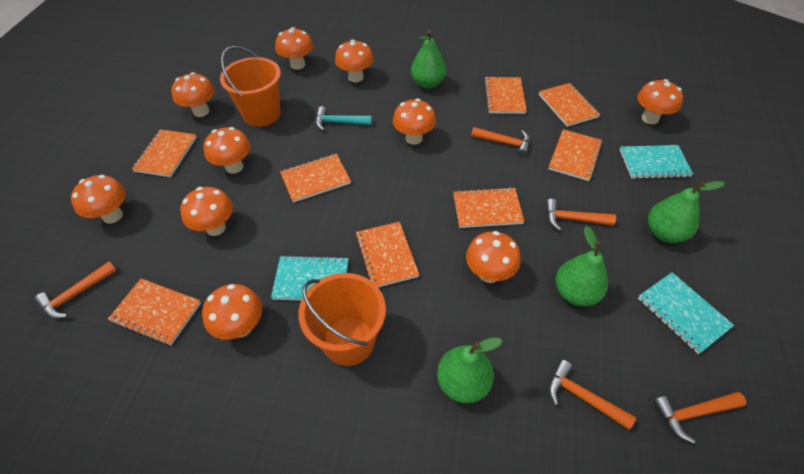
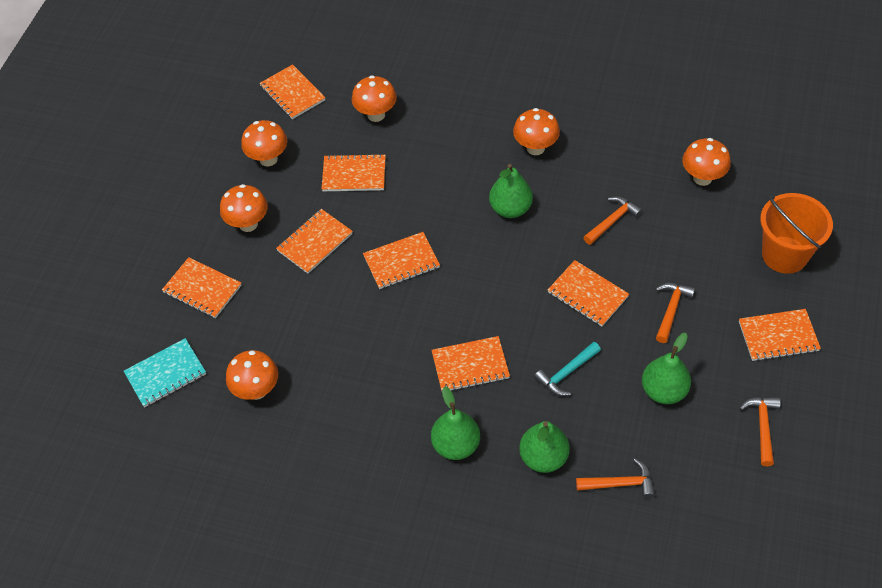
orange bucket: 2 -> 1
orange hammer: 5 -> 4
orange mushroom: 10 -> 6
turquoise notebook: 3 -> 1

